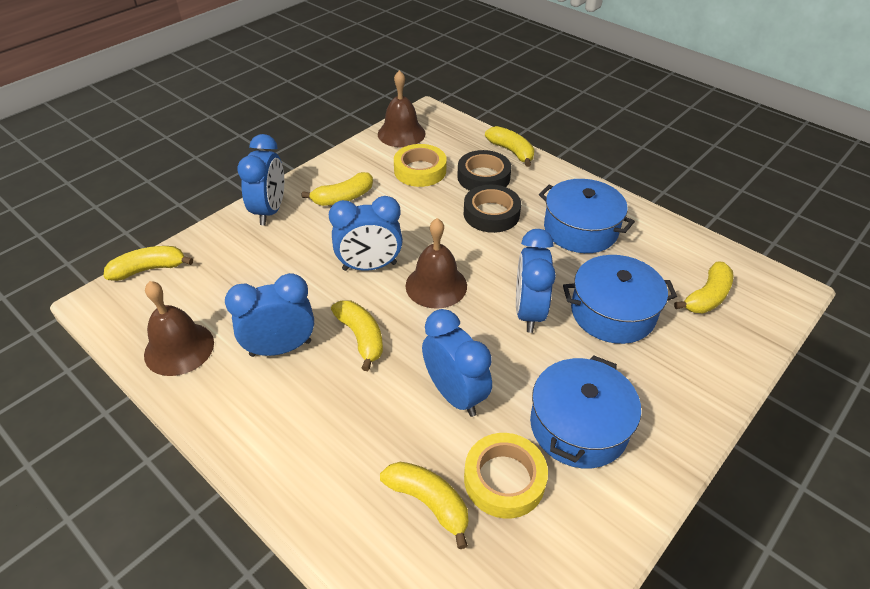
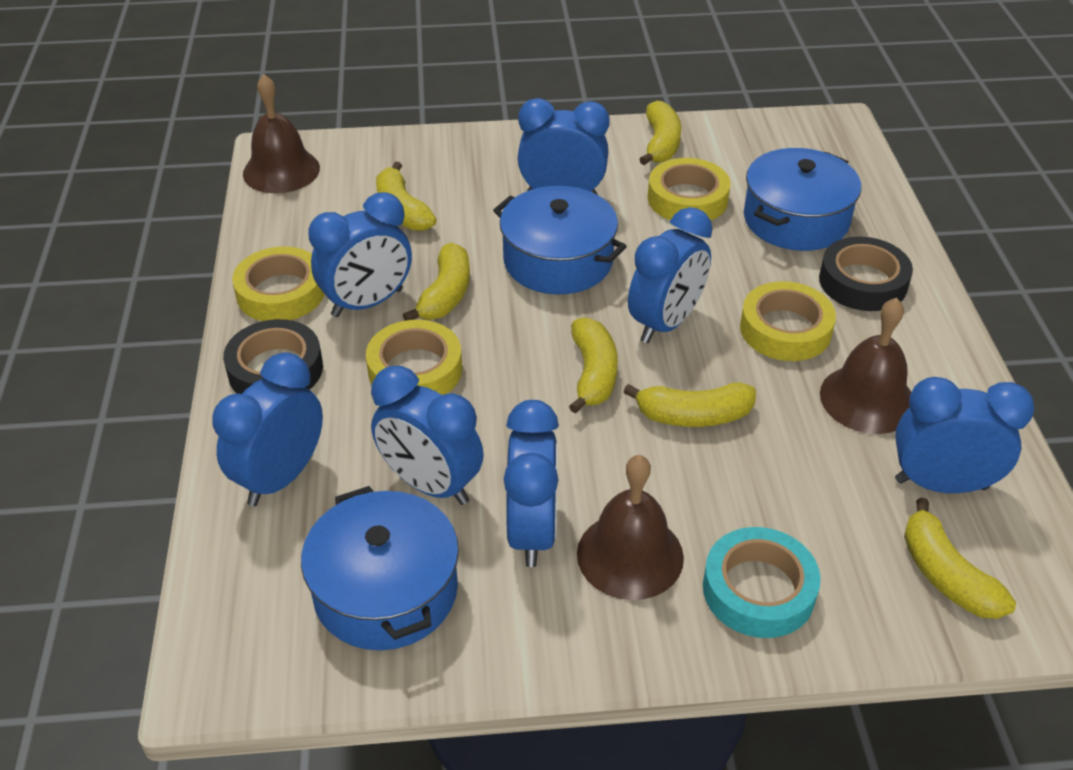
blue clock: 5 -> 7
turquoise tape: 0 -> 1
yellow tape: 2 -> 4

